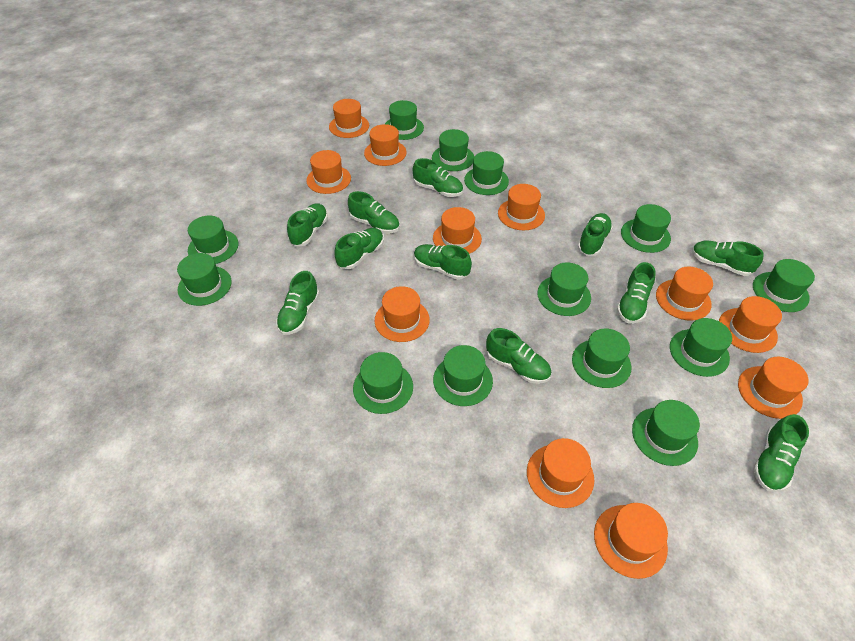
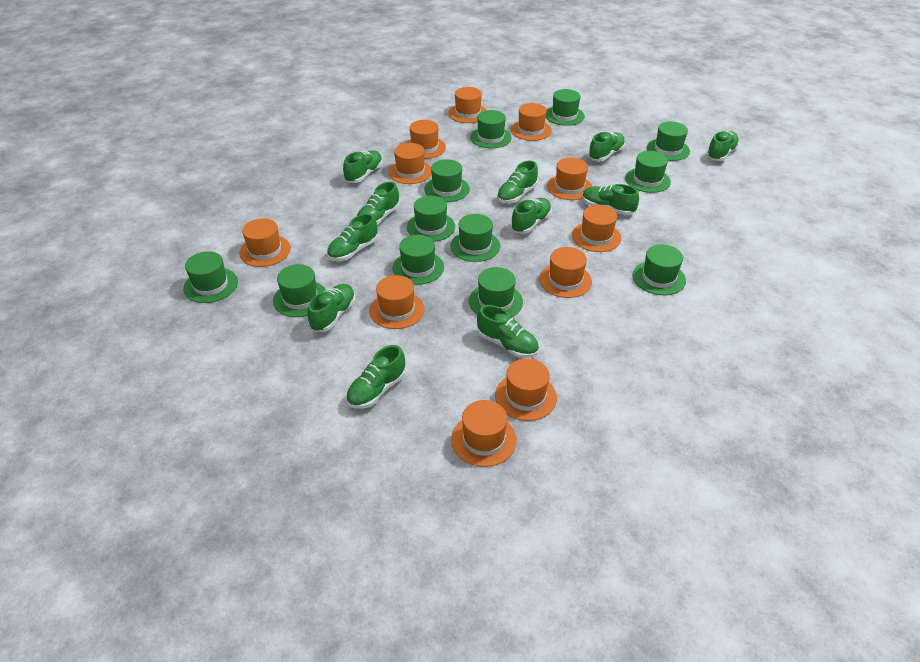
green hat: 13 -> 12

